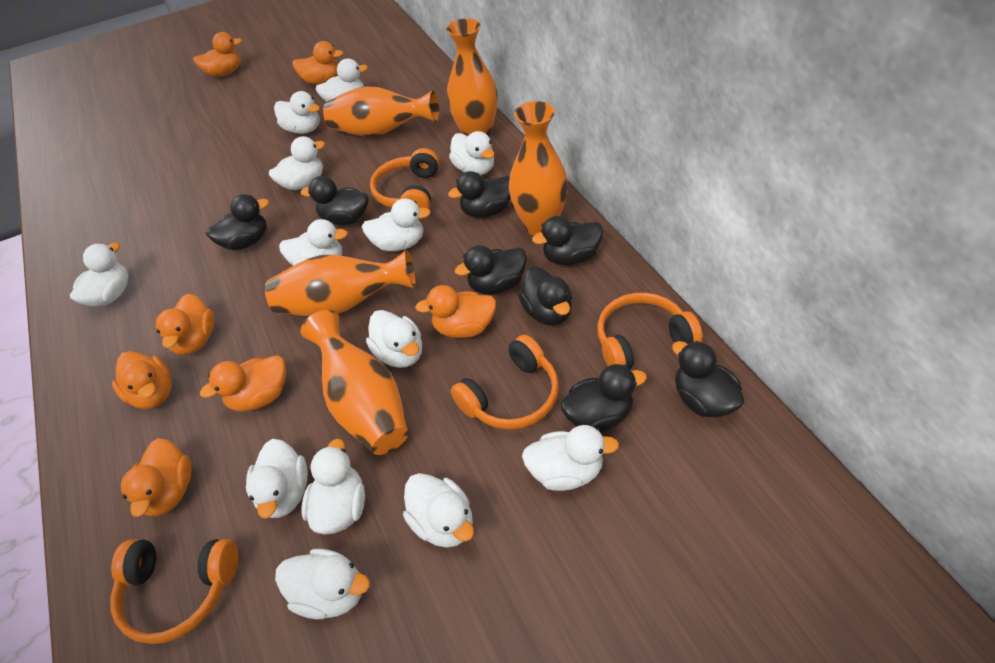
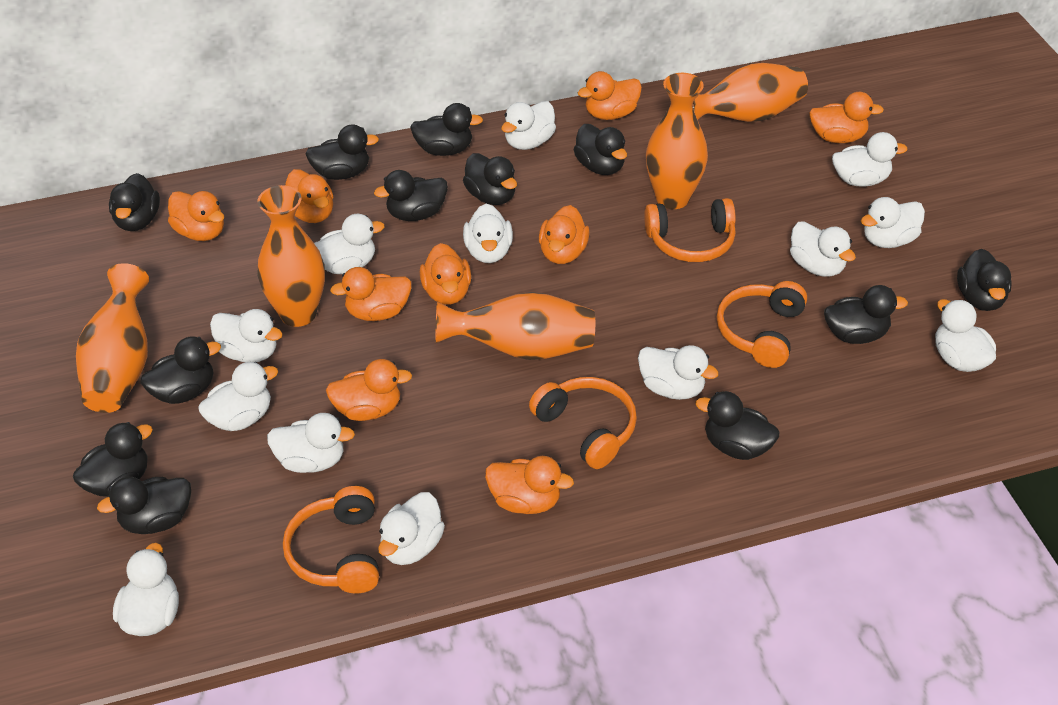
black duck: 8 -> 12
orange duck: 7 -> 9

